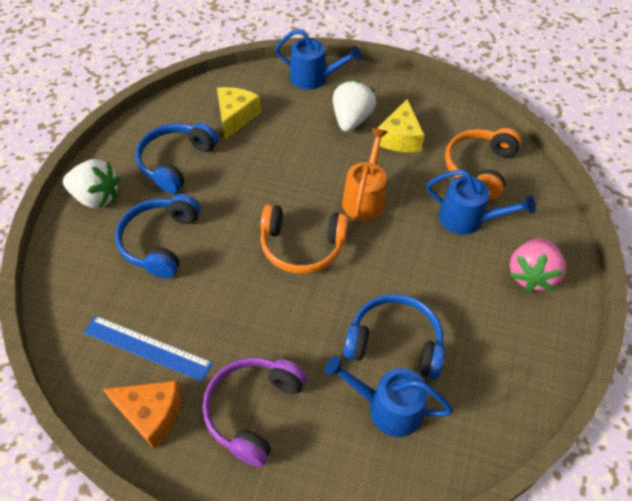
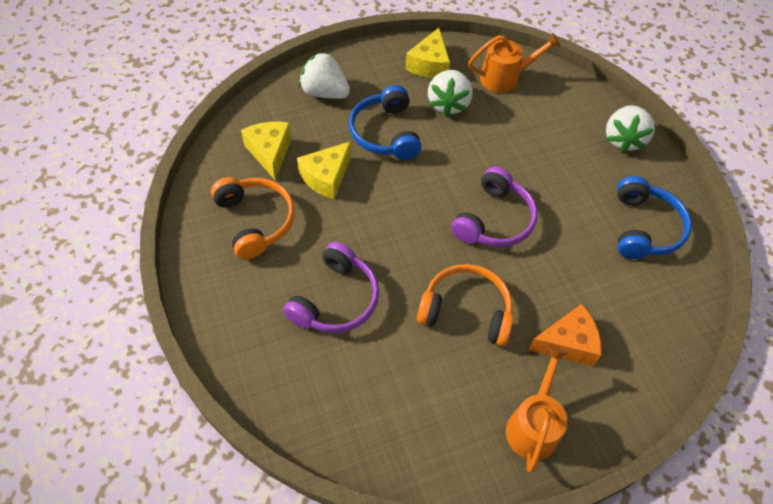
blue headphones: 3 -> 2
blue ruler: 1 -> 0
blue watering can: 3 -> 0
orange watering can: 1 -> 2
pink strawberry: 1 -> 0
purple headphones: 1 -> 2
white strawberry: 2 -> 3
yellow cheese: 2 -> 3

